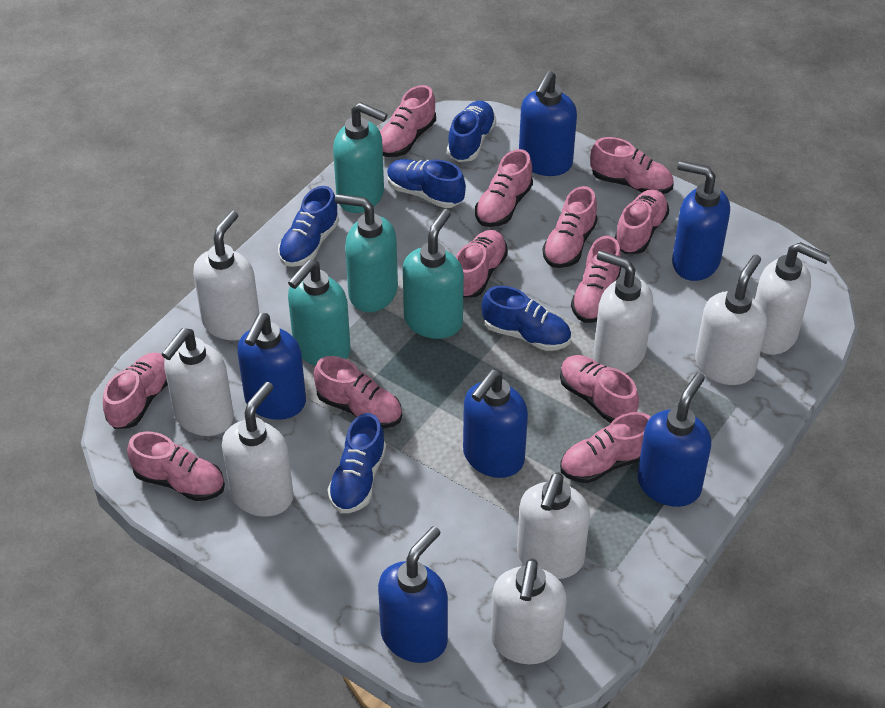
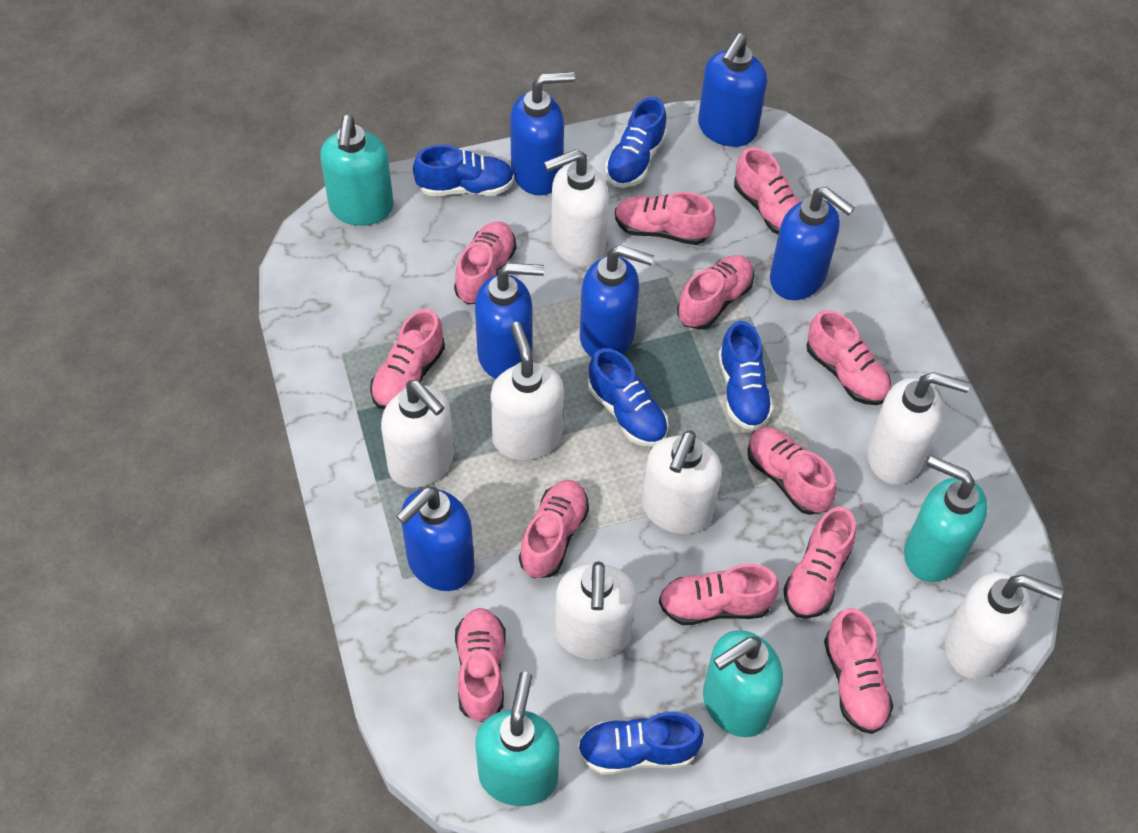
white soap dispenser: 8 -> 7

